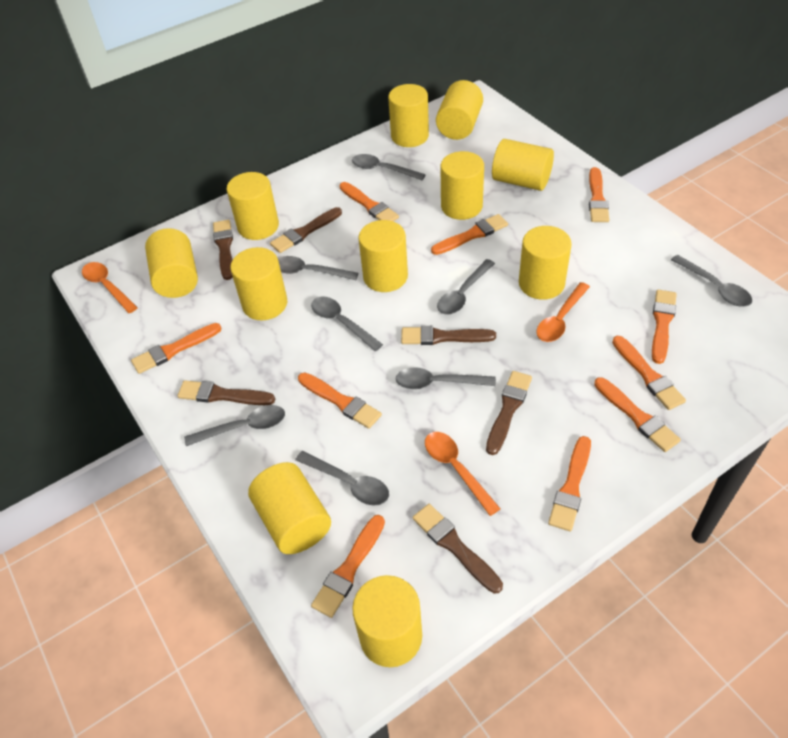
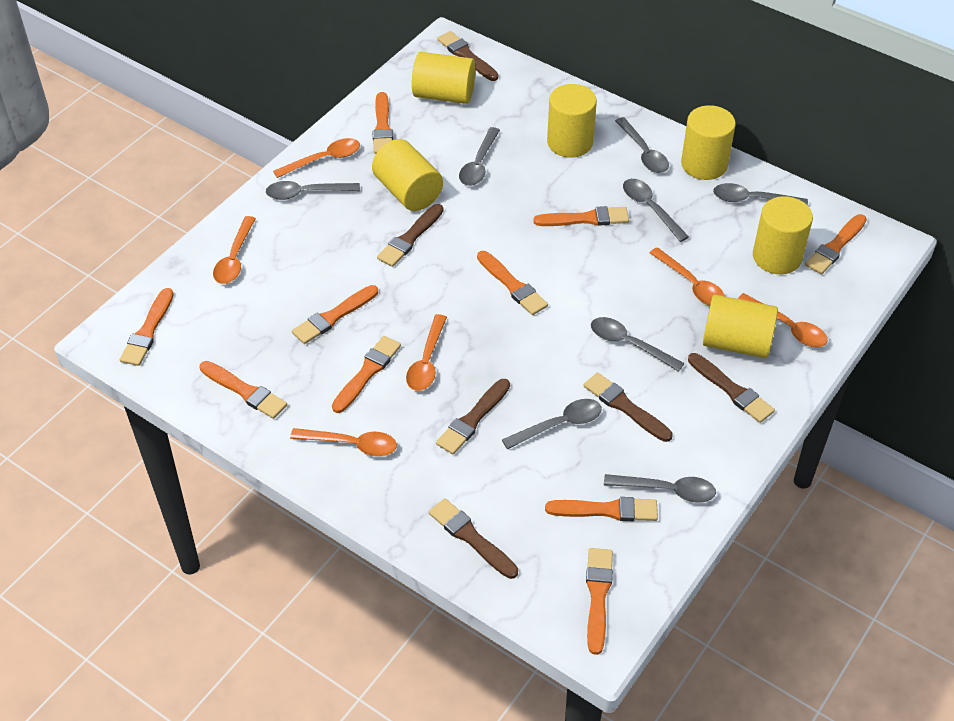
orange spoon: 3 -> 6
yellow cylinder: 11 -> 6

